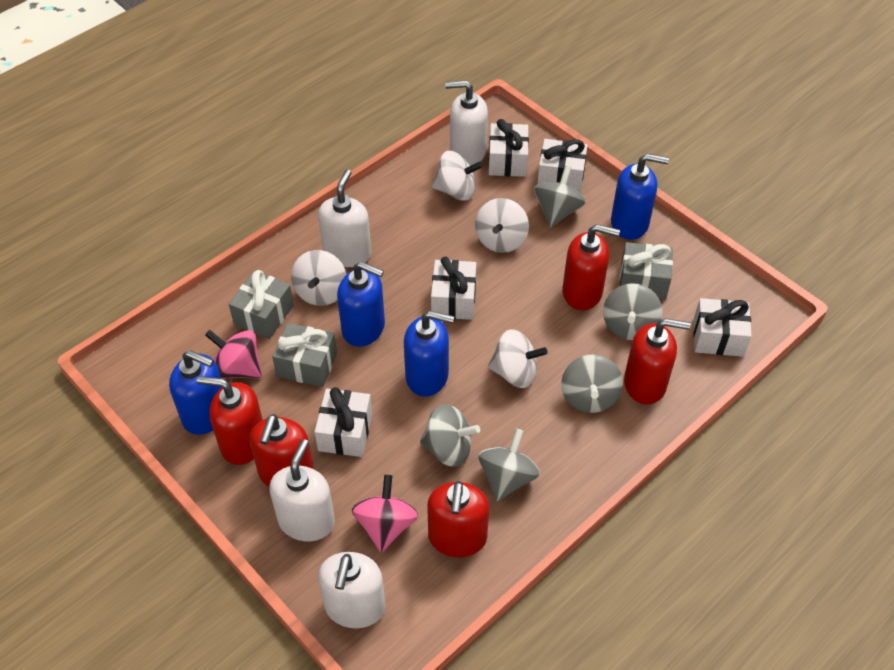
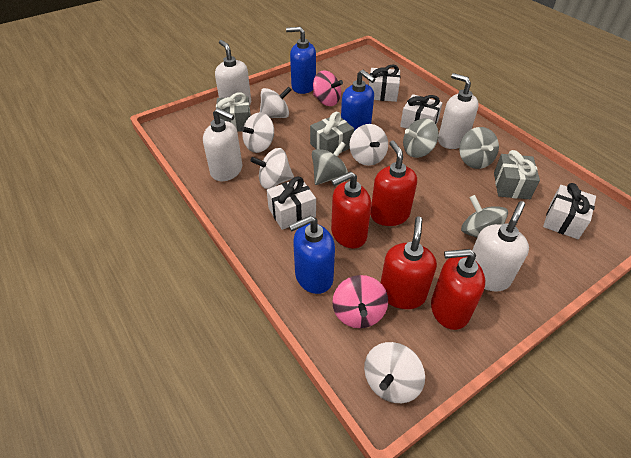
blue soap dispenser: 4 -> 3
grey spinning top: 5 -> 4
red soap dispenser: 5 -> 4
white gift: 5 -> 4
white spinning top: 4 -> 5

